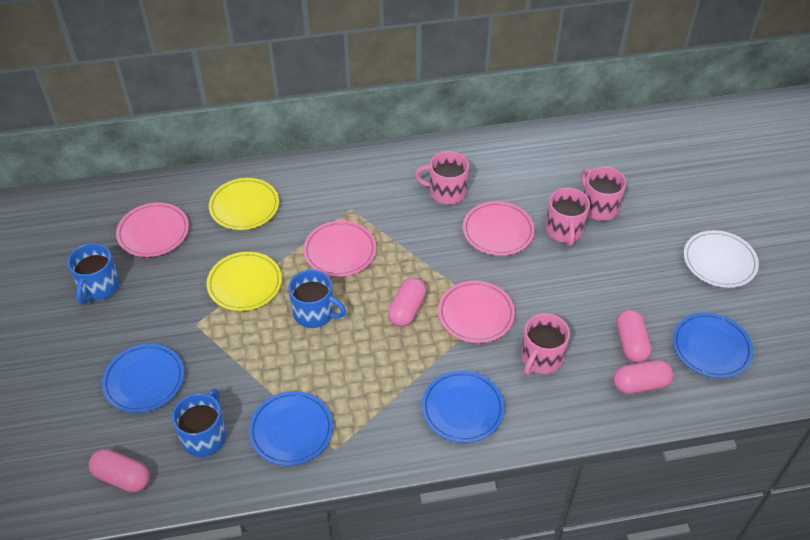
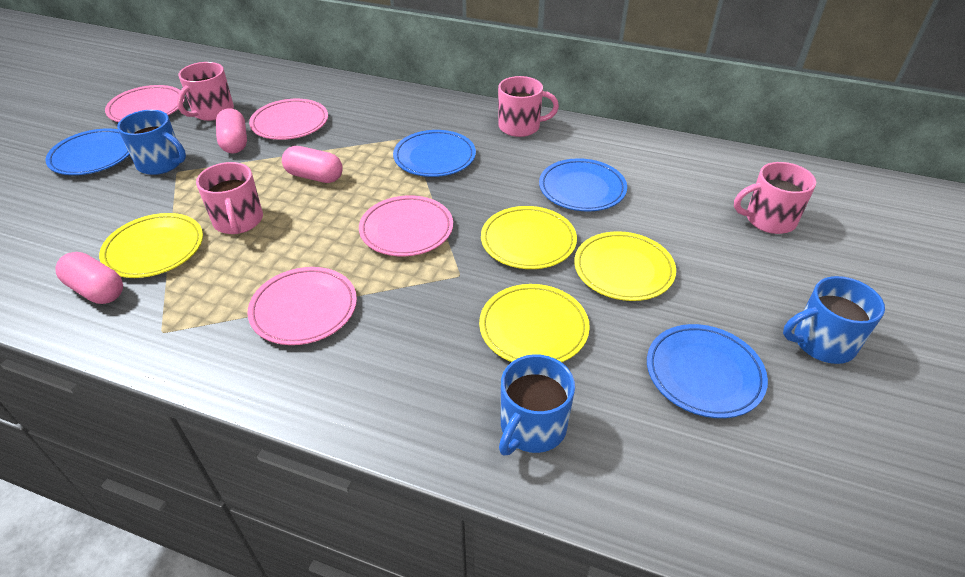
pink capsule: 4 -> 3
white plate: 1 -> 0
yellow plate: 2 -> 4

